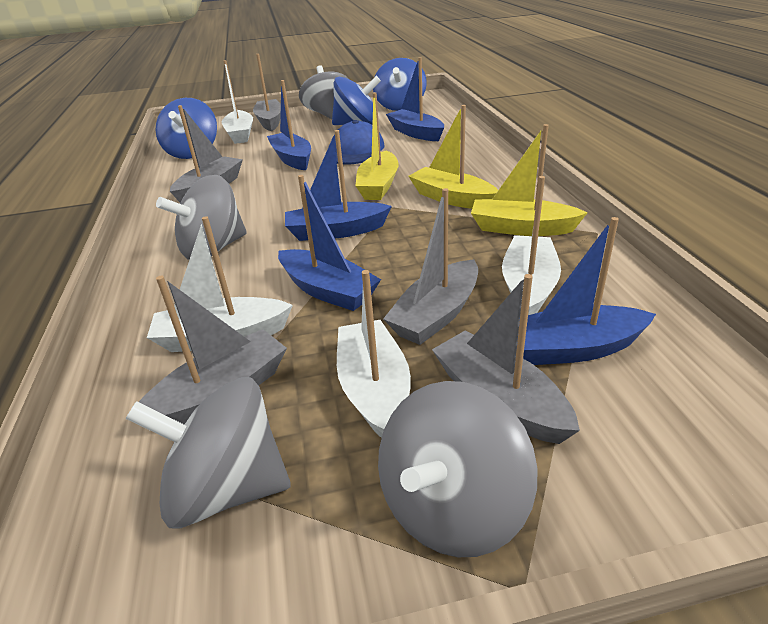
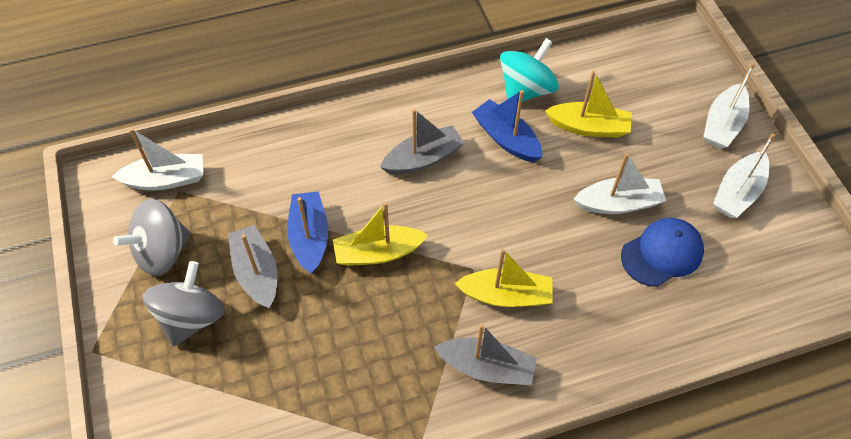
blue boat: 5 -> 2
blue spinning top: 3 -> 0
grey boat: 5 -> 3
grey spinning top: 4 -> 2
turquoise spinning top: 0 -> 1

